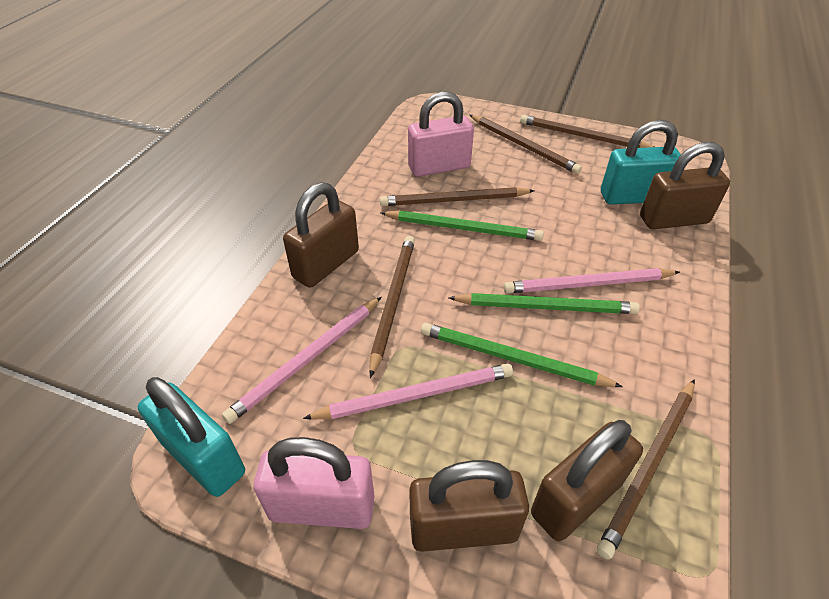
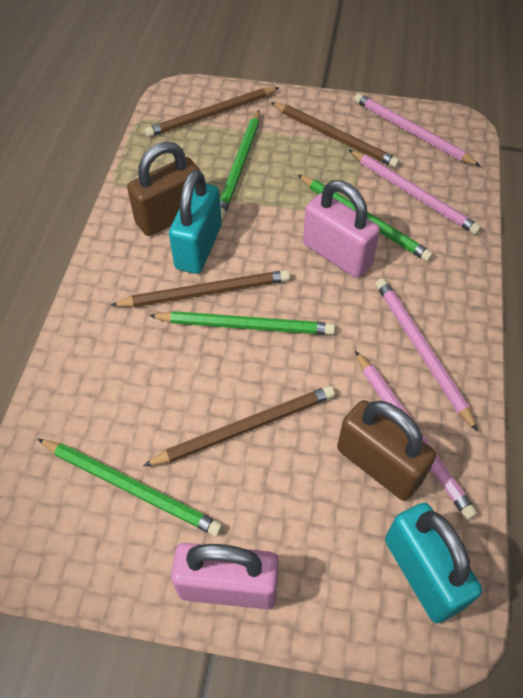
brown padlock: 4 -> 2
brown pencil: 5 -> 4
green pencil: 3 -> 4
pink pencil: 3 -> 4

